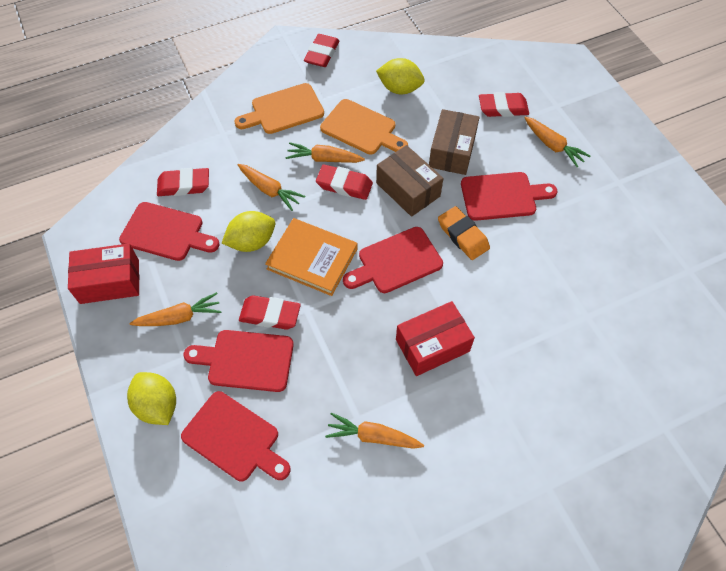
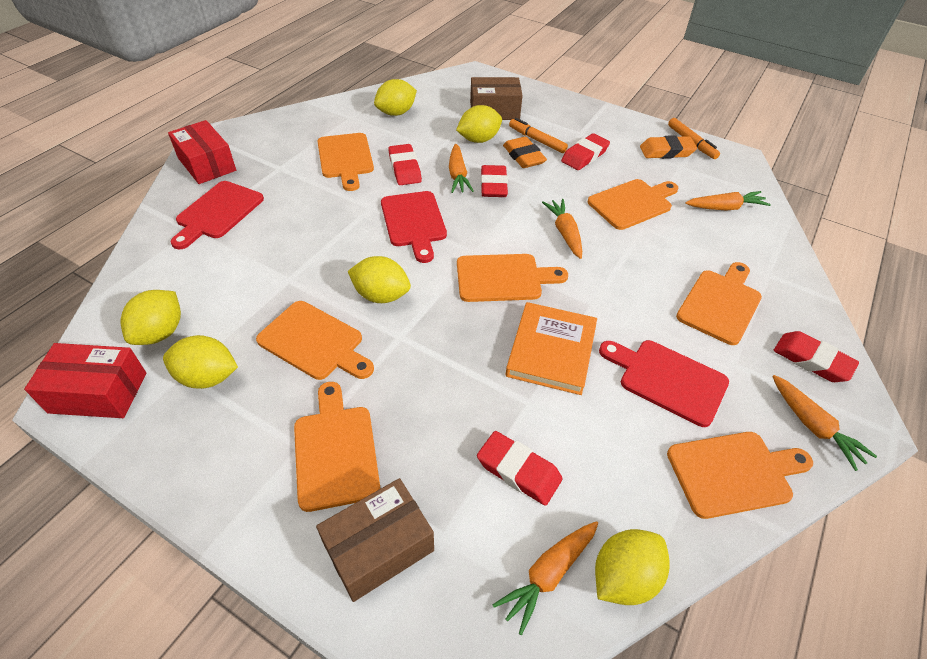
orange cutting board: 2 -> 7
orange eraser: 1 -> 2
orange marker: 0 -> 2
red cutting board: 5 -> 3
yellow lemon: 3 -> 6

